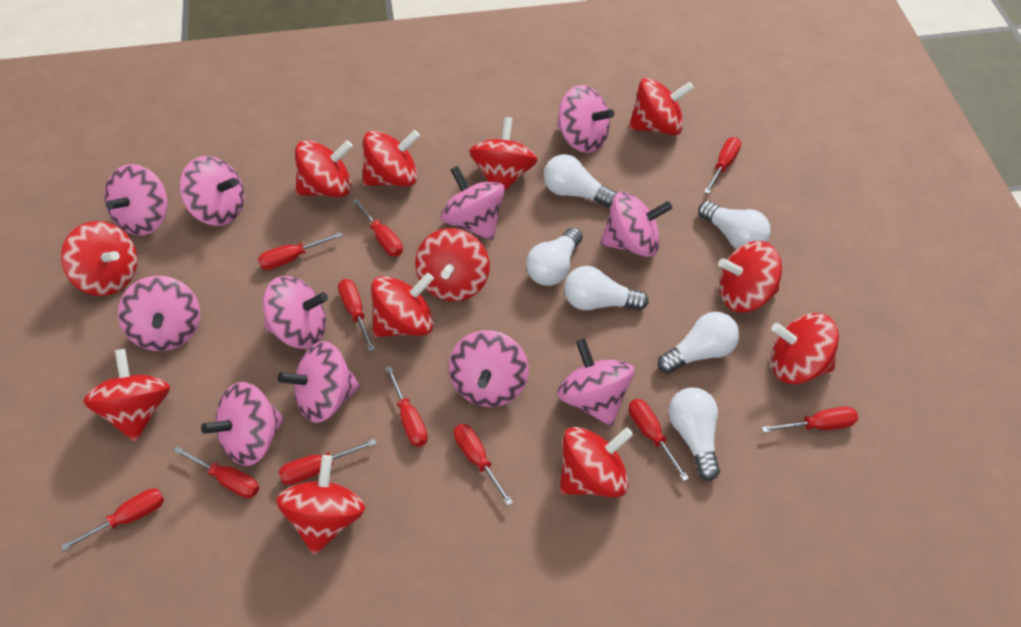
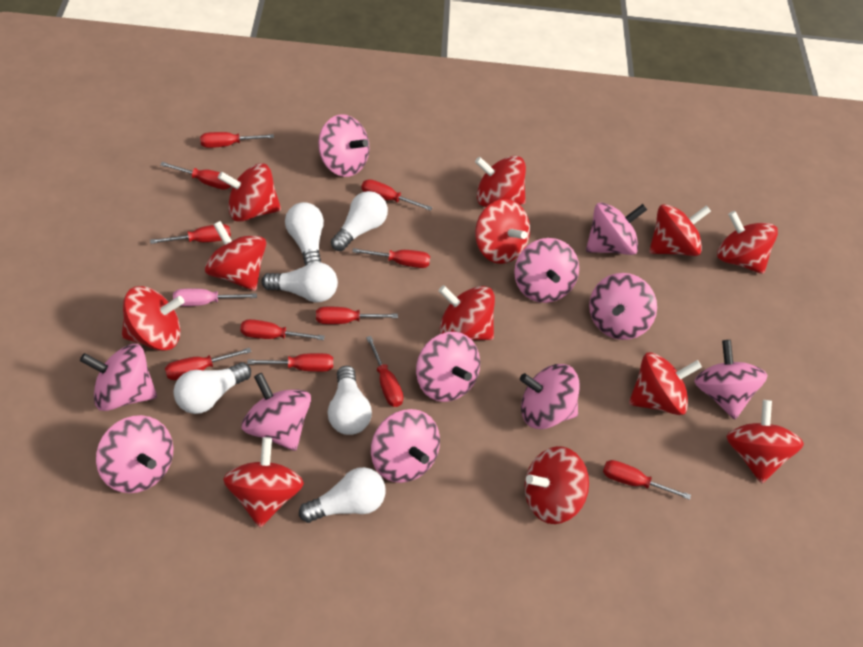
pink screwdriver: 0 -> 1

